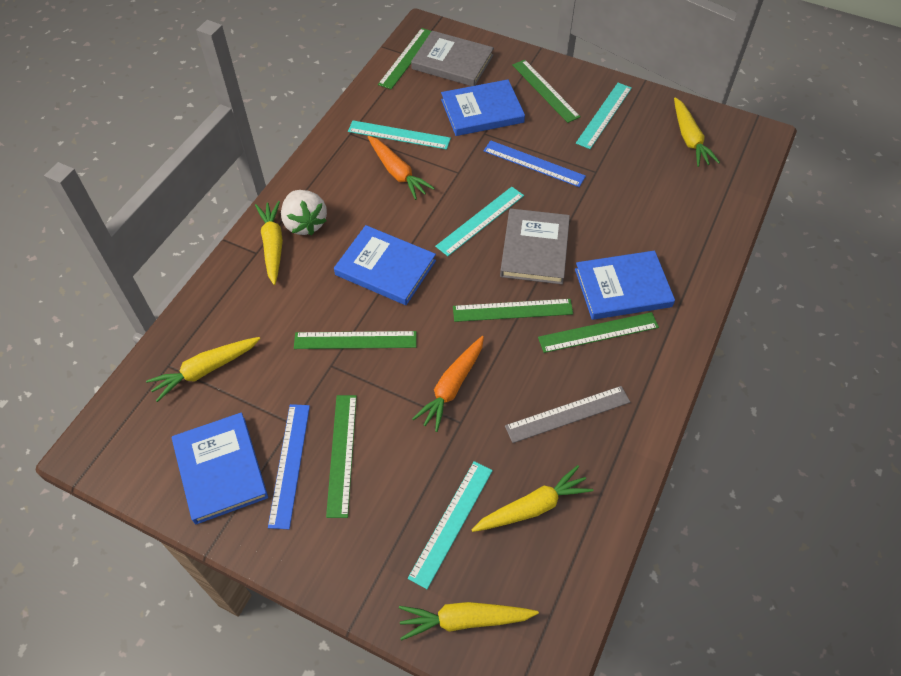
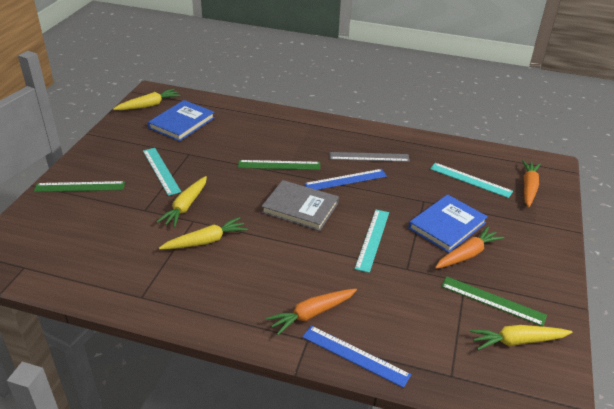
blue book: 4 -> 2
green ruler: 6 -> 3
grey book: 2 -> 1
orange carrot: 2 -> 3
turquoise ruler: 4 -> 3
white strawberry: 1 -> 0
yellow carrot: 5 -> 4

